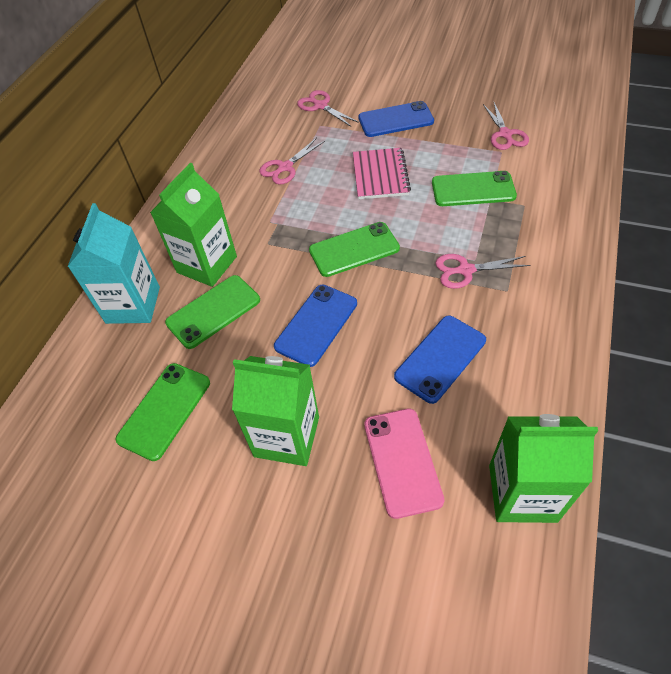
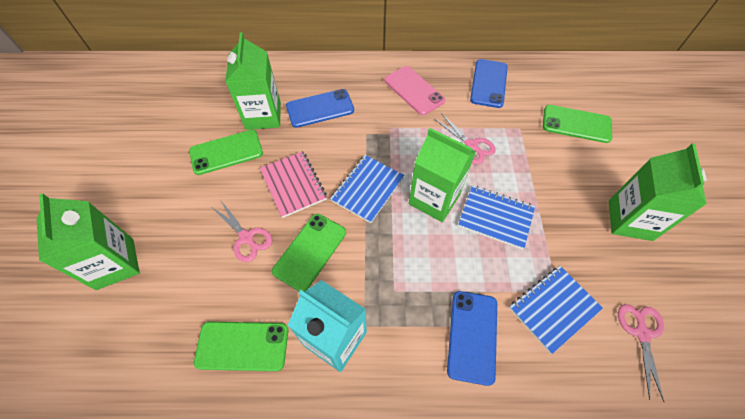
blue notebook: 0 -> 3
green carton: 3 -> 4
pink scissors: 4 -> 3

